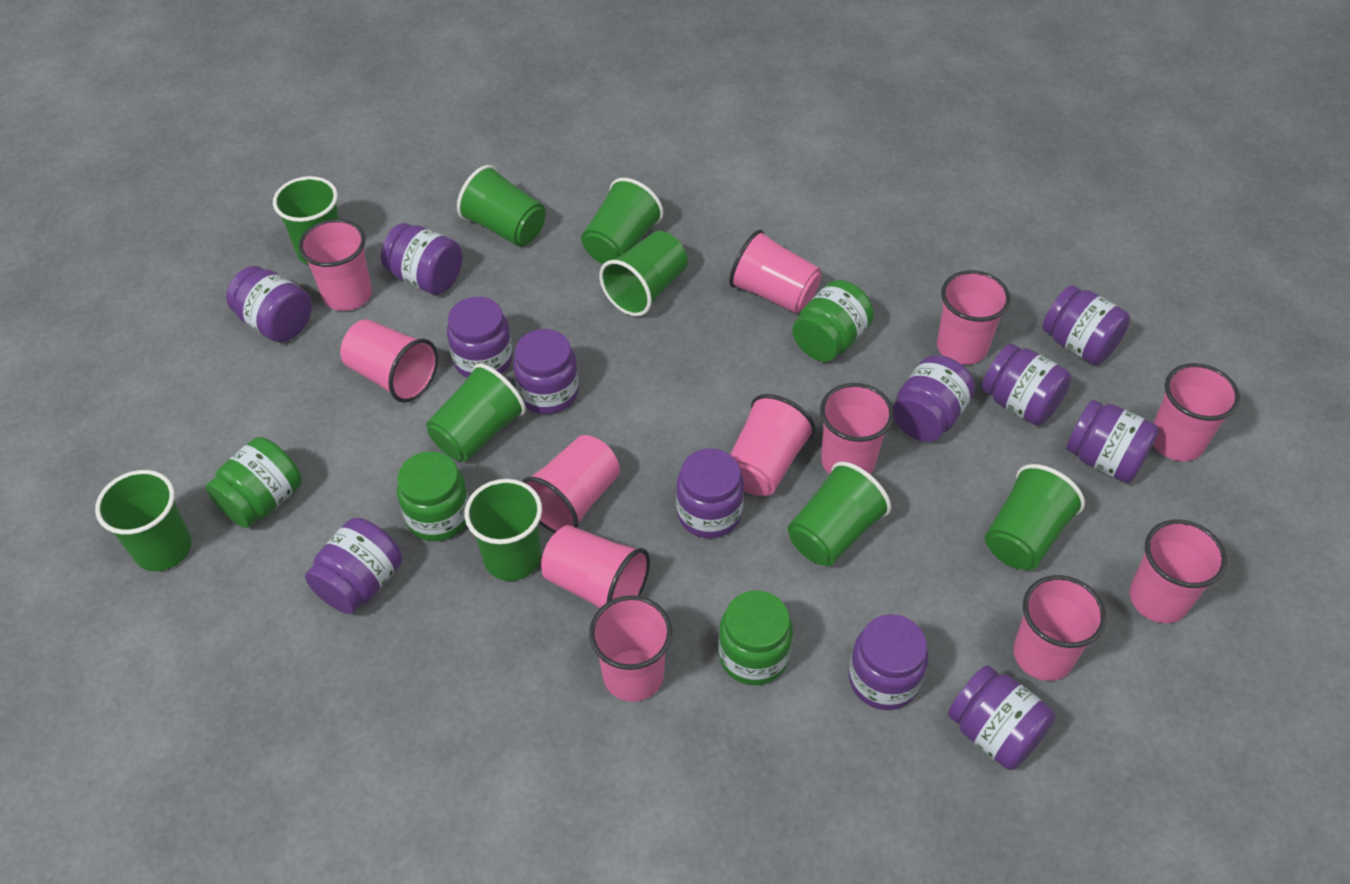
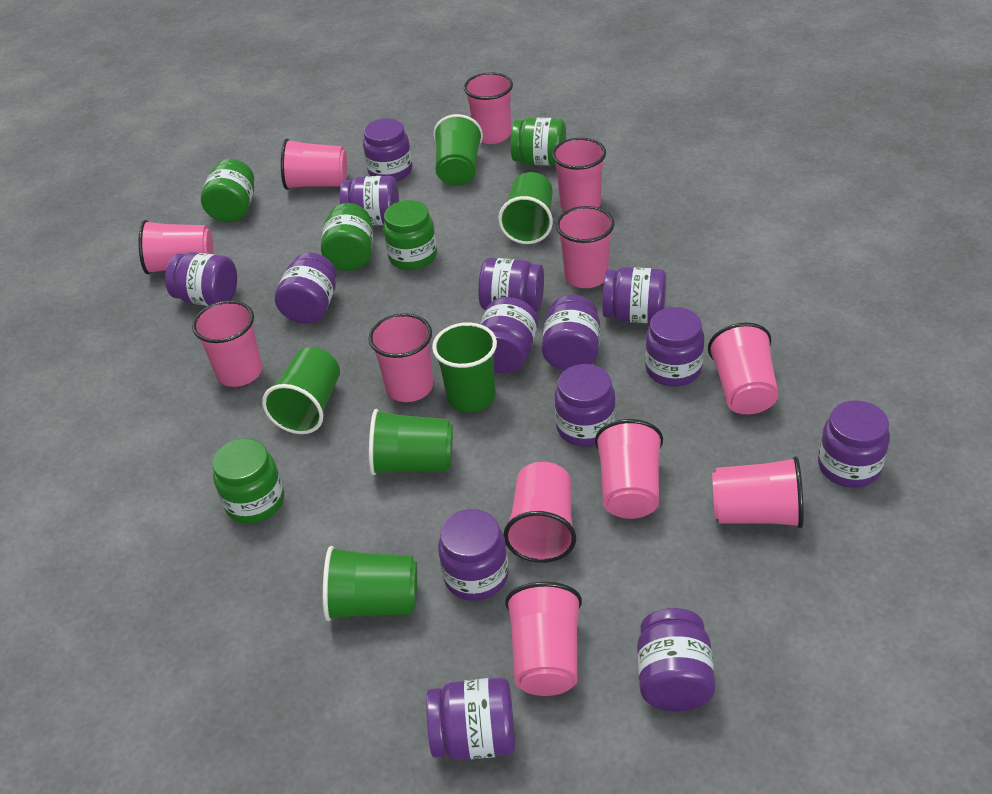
green cup: 9 -> 6
green jar: 4 -> 5
purple jar: 12 -> 14

